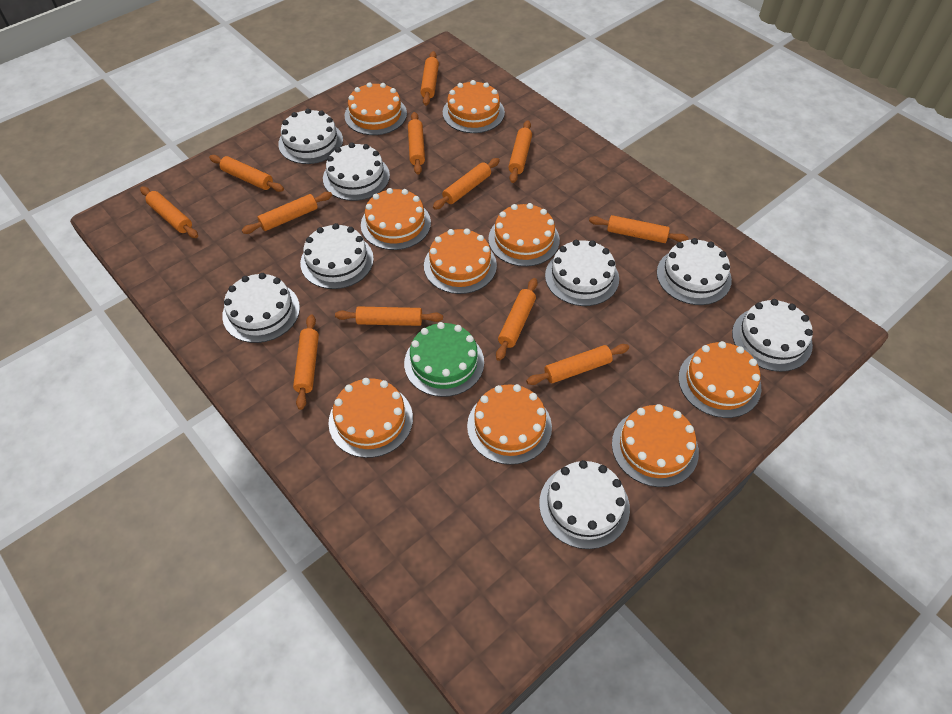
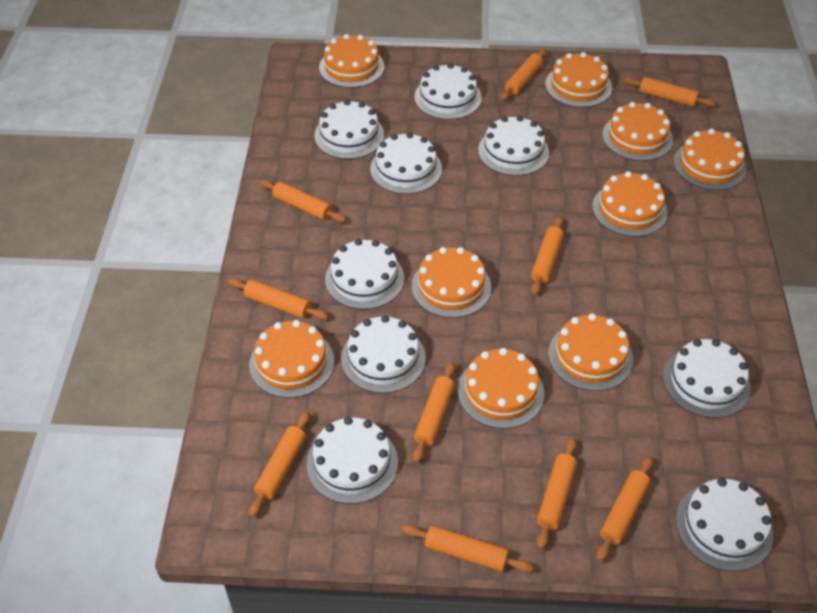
green cake: 1 -> 0
orange rolling pin: 12 -> 10
white cake: 8 -> 9

